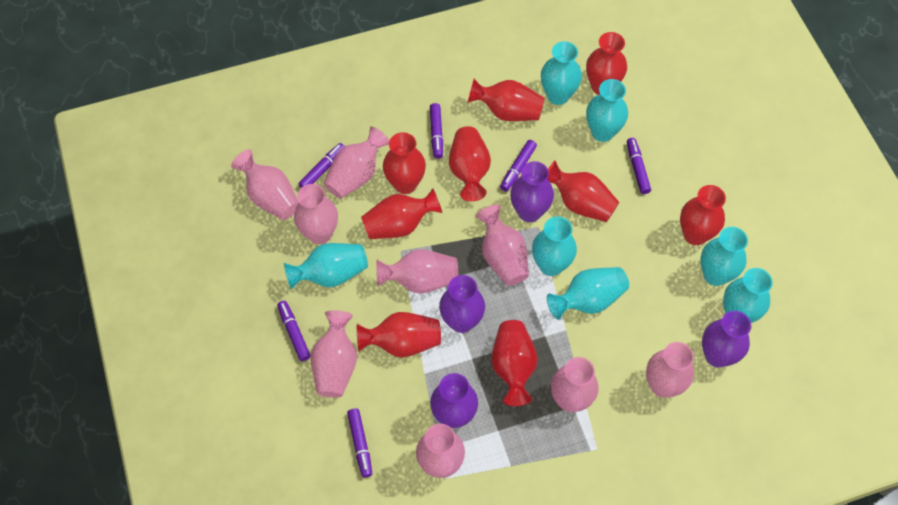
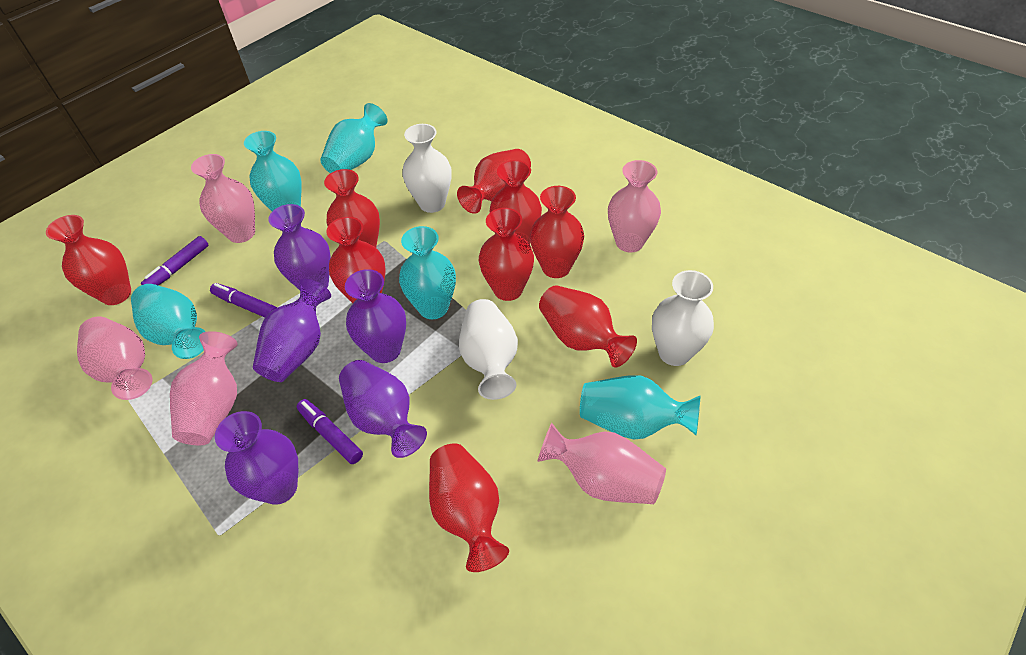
pink vase: 9 -> 5
purple marker: 6 -> 3
purple vase: 4 -> 5
turquoise vase: 7 -> 5
white vase: 0 -> 3

